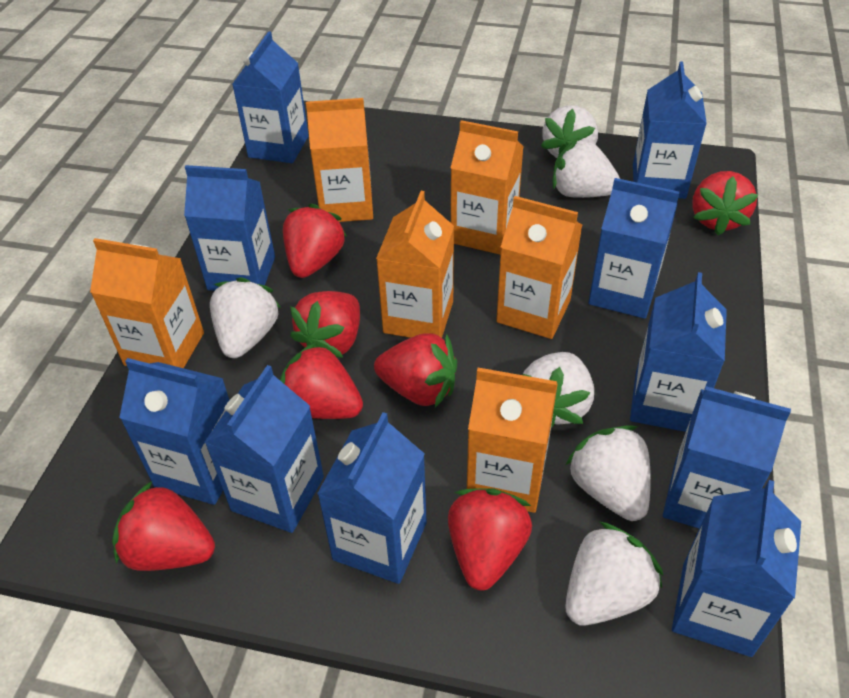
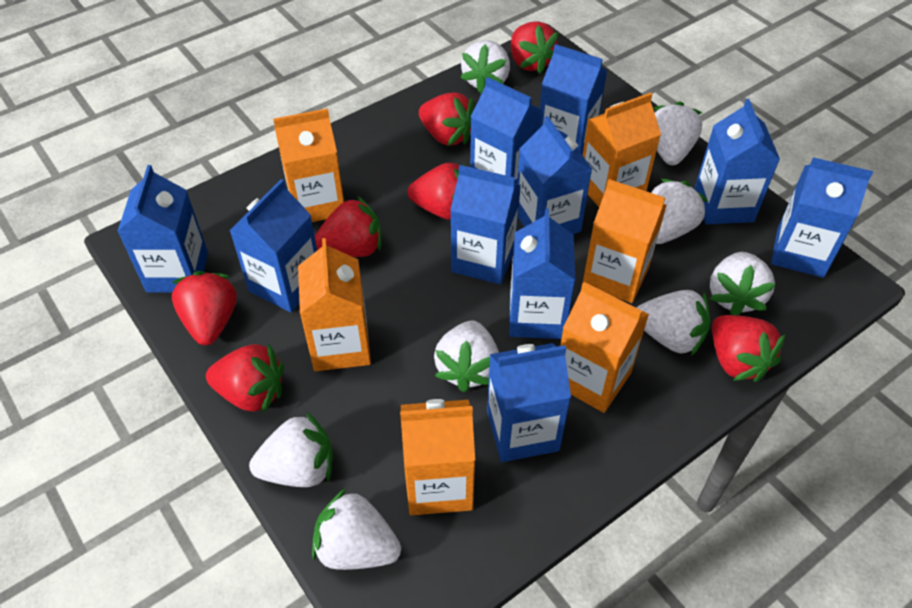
white strawberry: 6 -> 8

